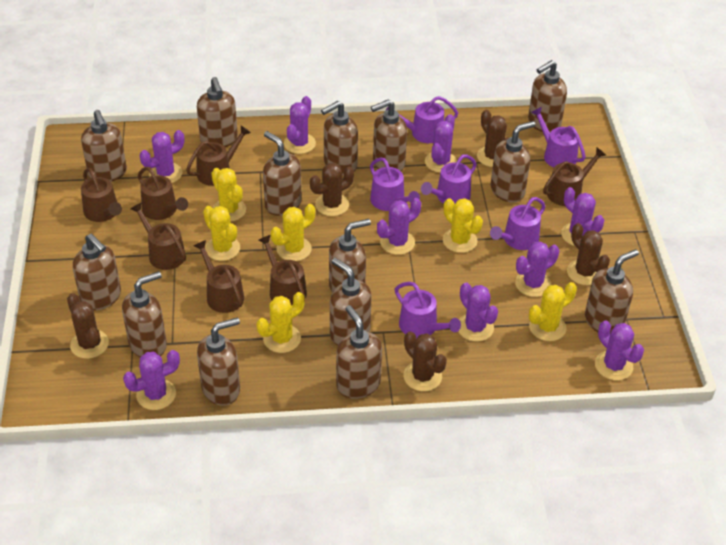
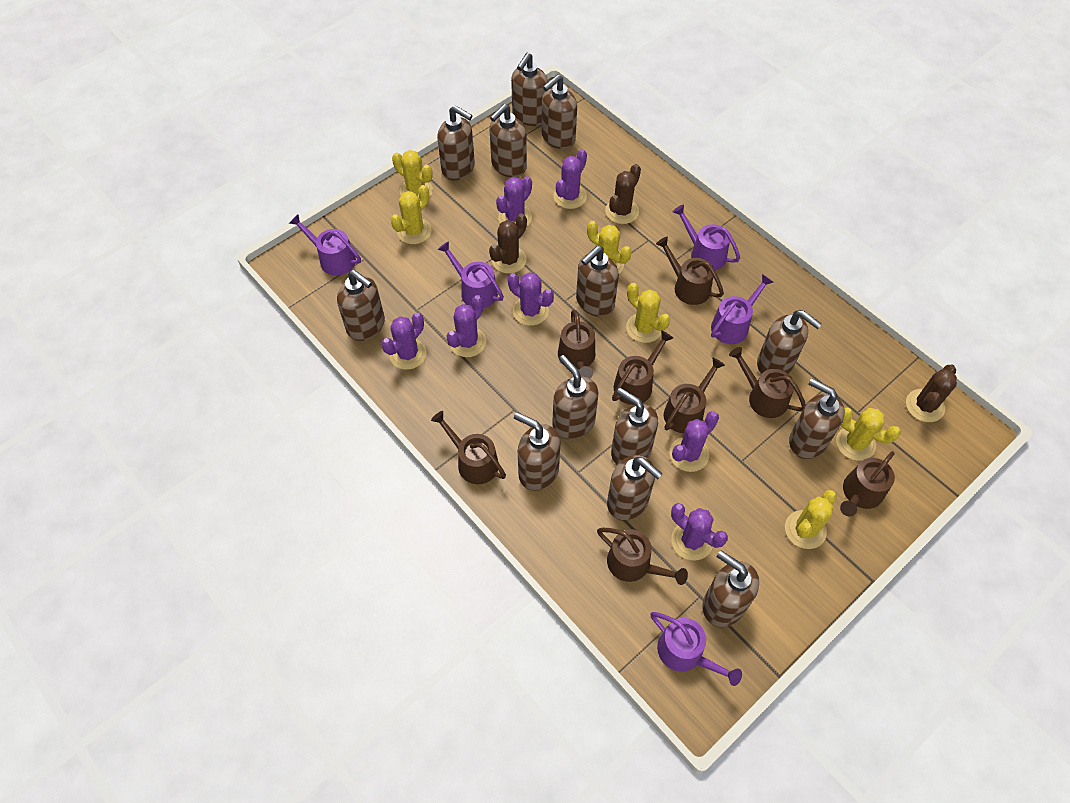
brown cactus: 5 -> 3
brown soap dispenser: 14 -> 13
brown watering can: 7 -> 8
purple cactus: 9 -> 7
purple watering can: 6 -> 5

